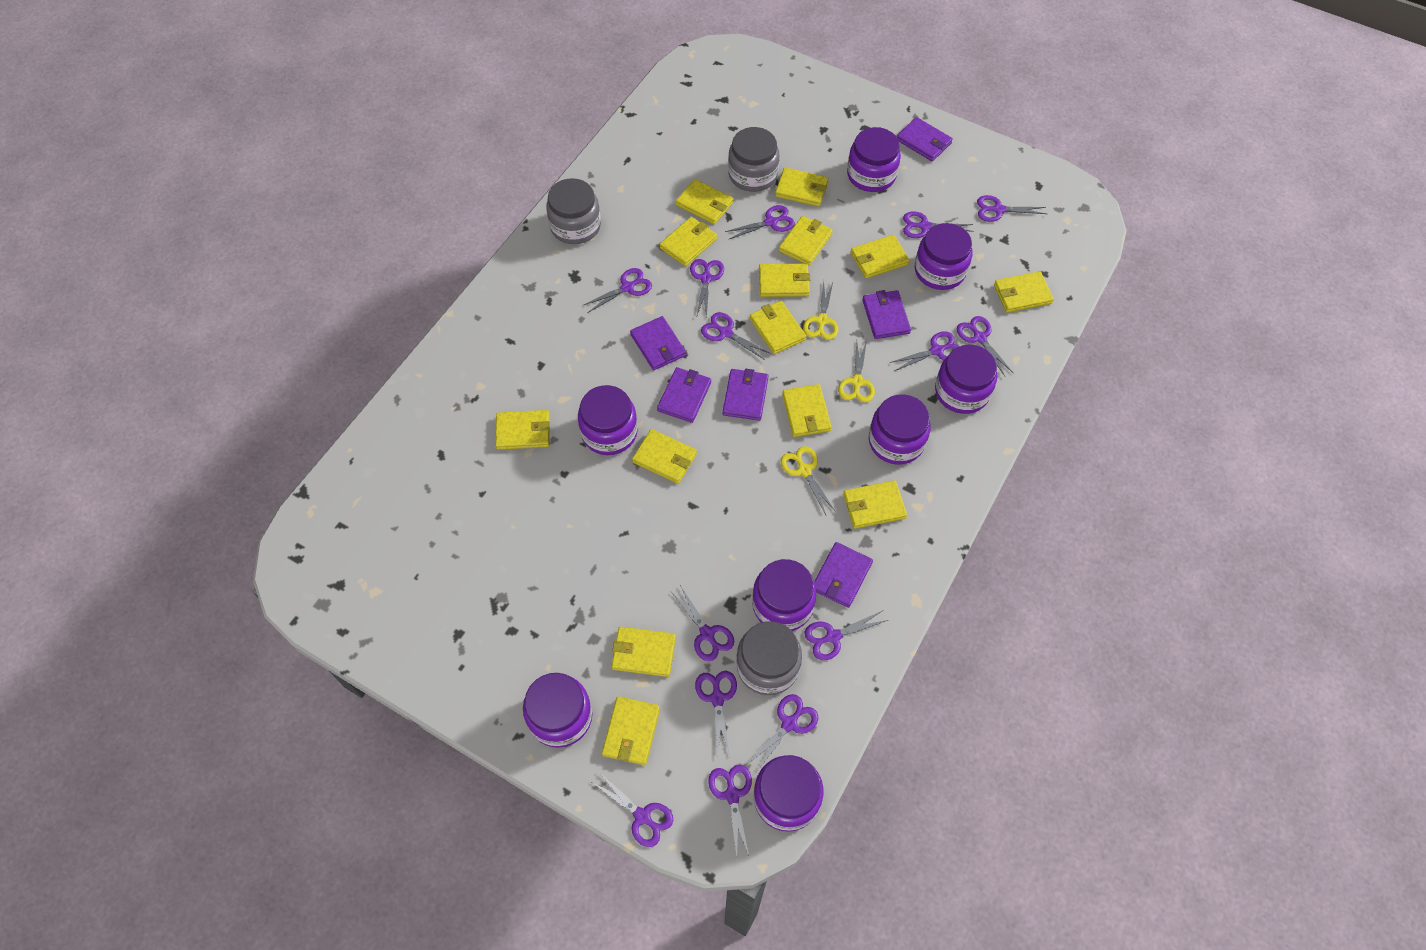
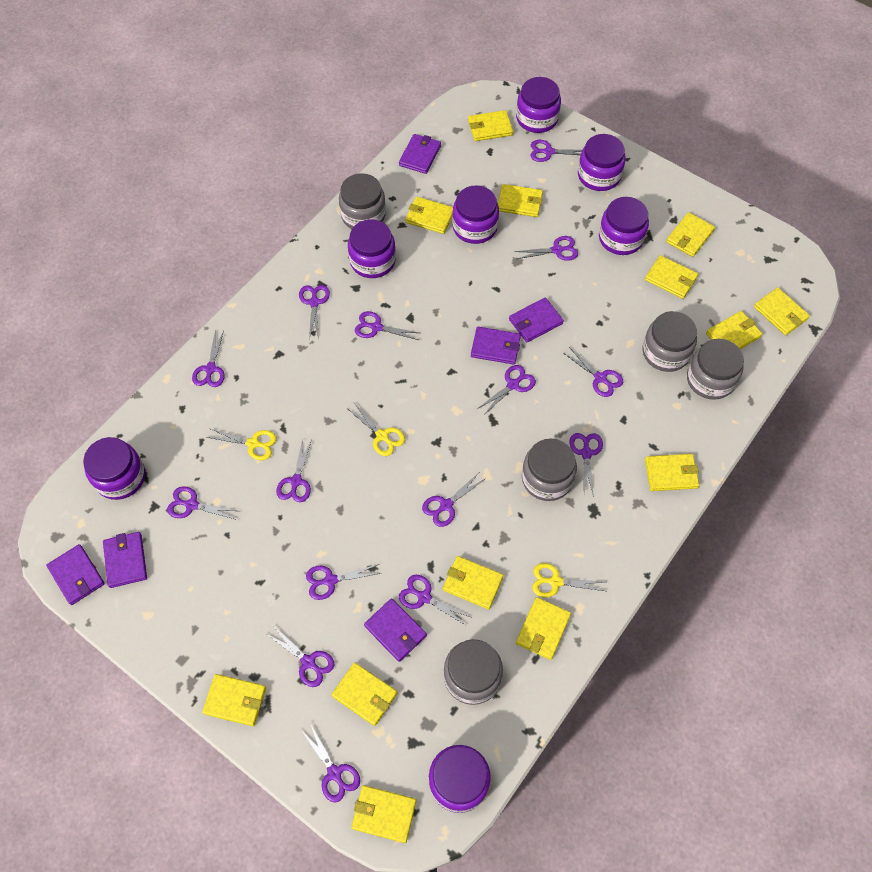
grey jar: 3 -> 5
purple jar: 8 -> 7
purple scissors: 14 -> 15
yellow wallet: 14 -> 13

